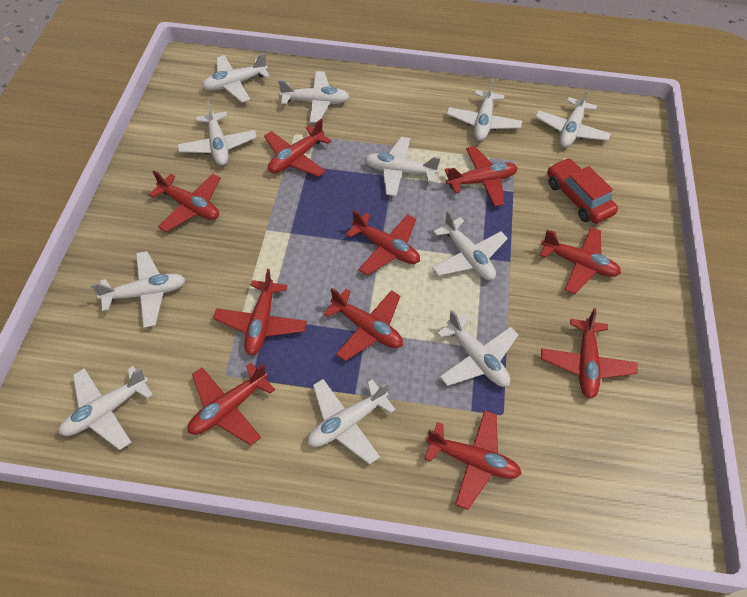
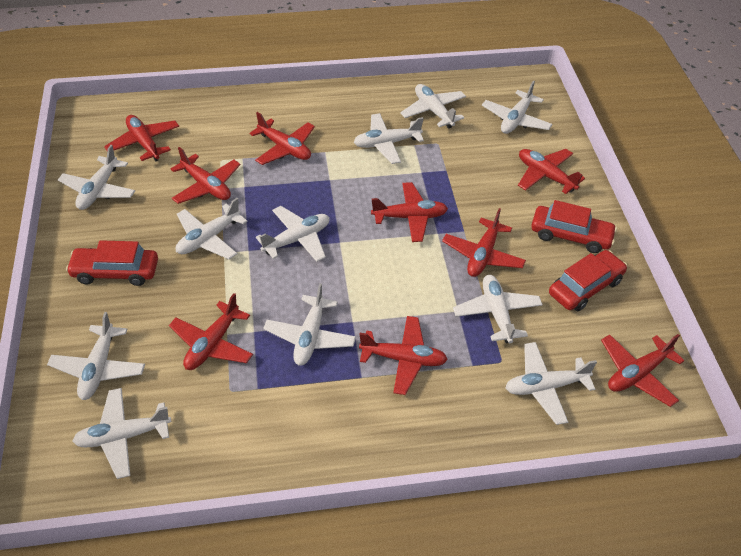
red car: 1 -> 3
red plane: 10 -> 9

